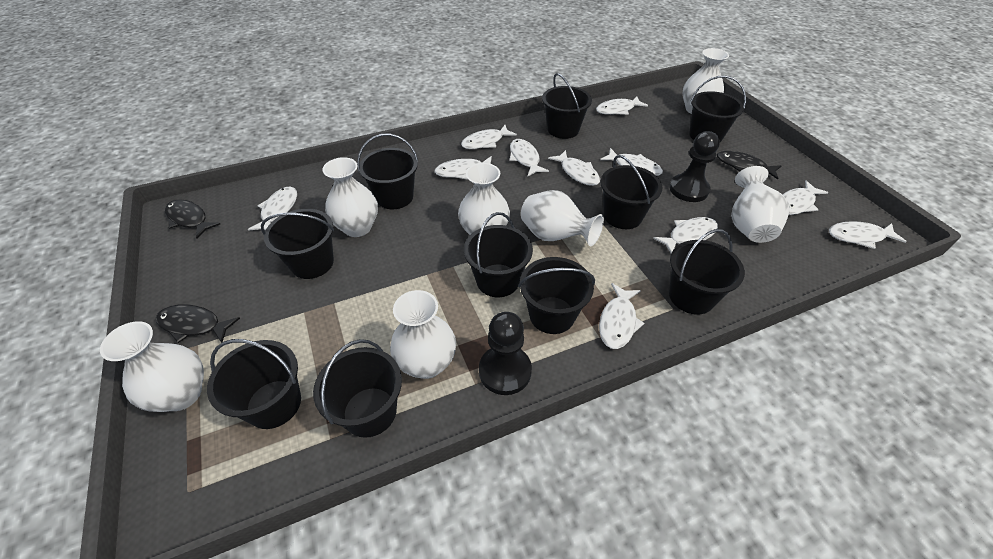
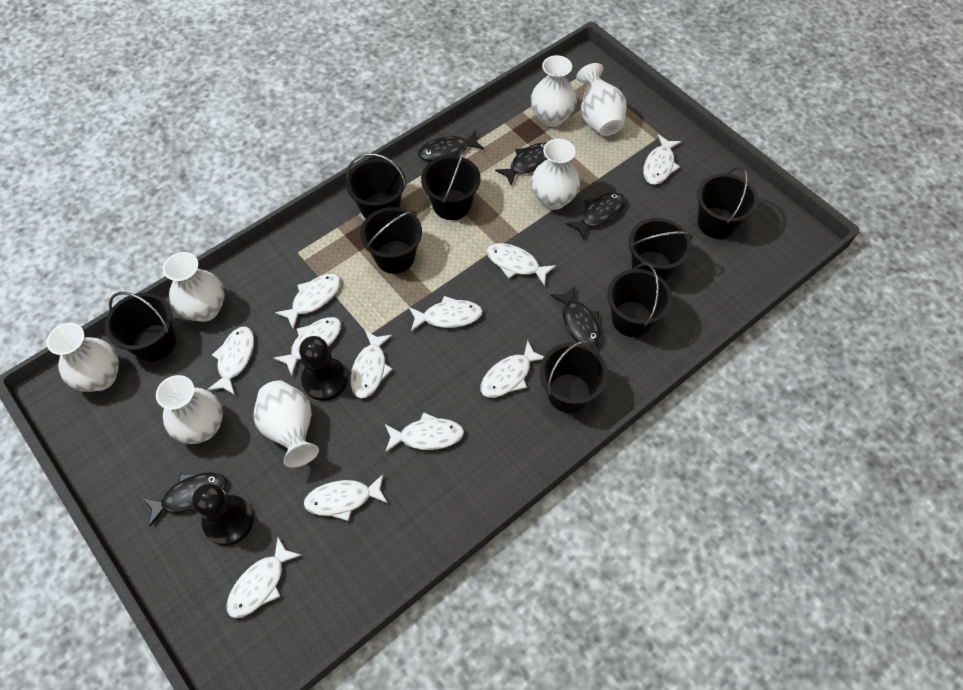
black bucket: 10 -> 8
black fish: 3 -> 5

